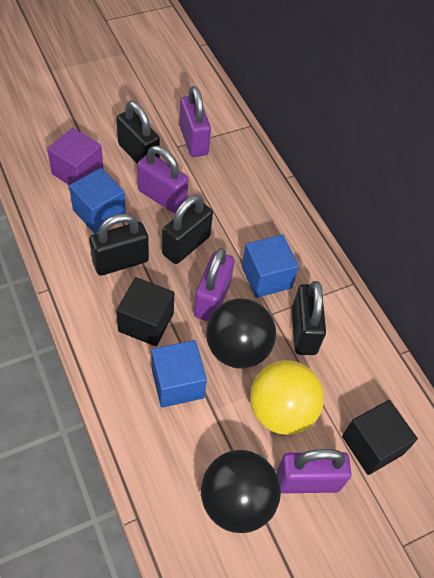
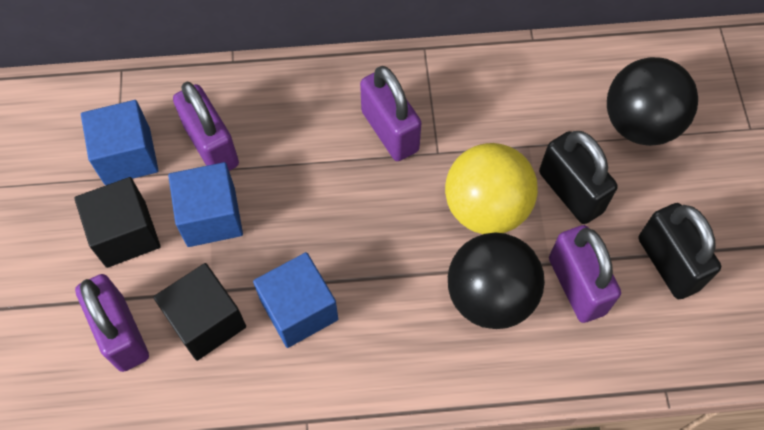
black padlock: 4 -> 2
purple cube: 1 -> 0

